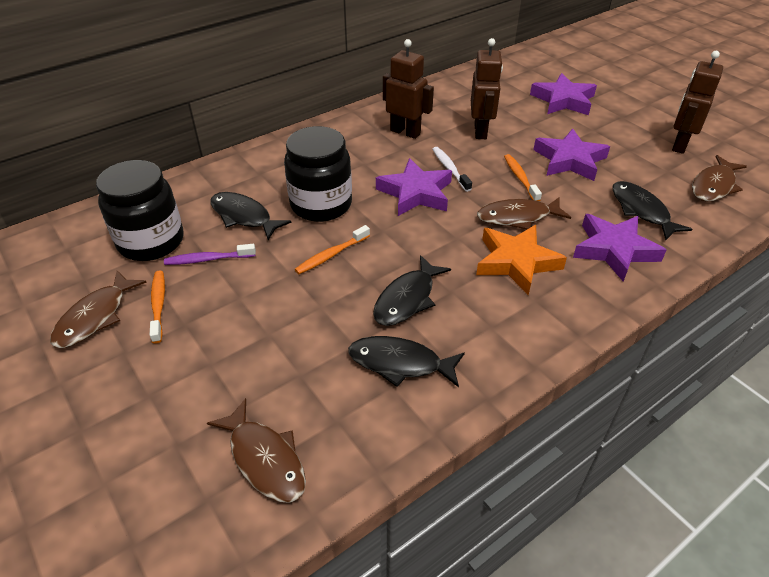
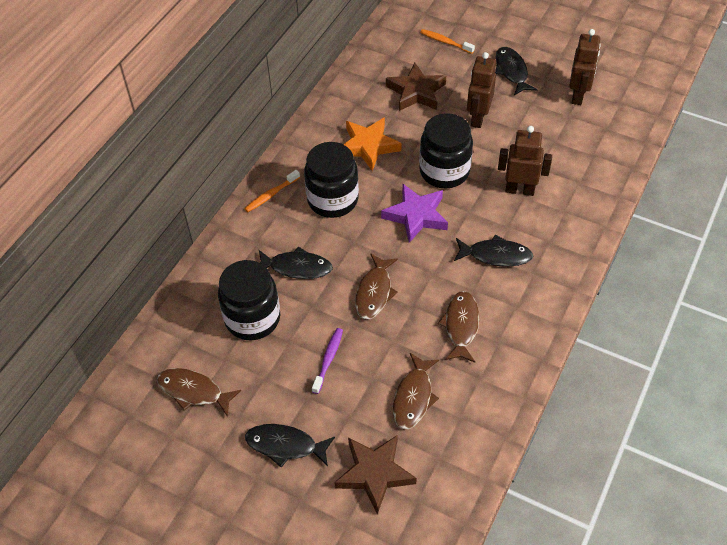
black jar: 2 -> 3
brown star: 0 -> 2
orange toothbrush: 3 -> 2
purple star: 4 -> 1
white toothbrush: 1 -> 0

